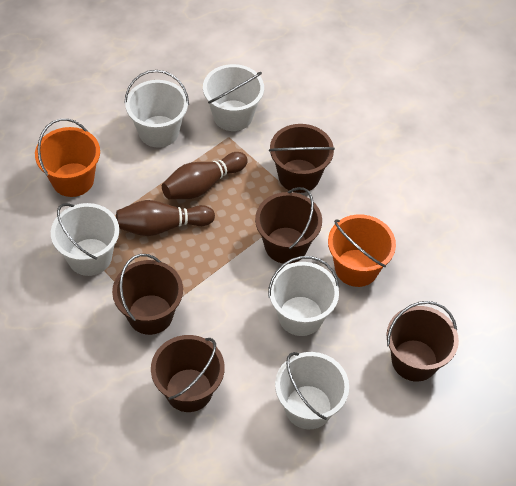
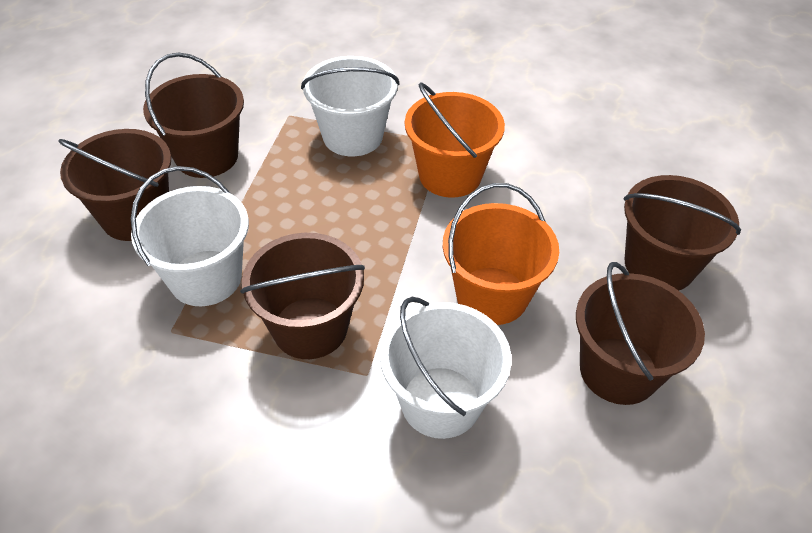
brown bowling pin: 2 -> 0
white bucket: 5 -> 3

